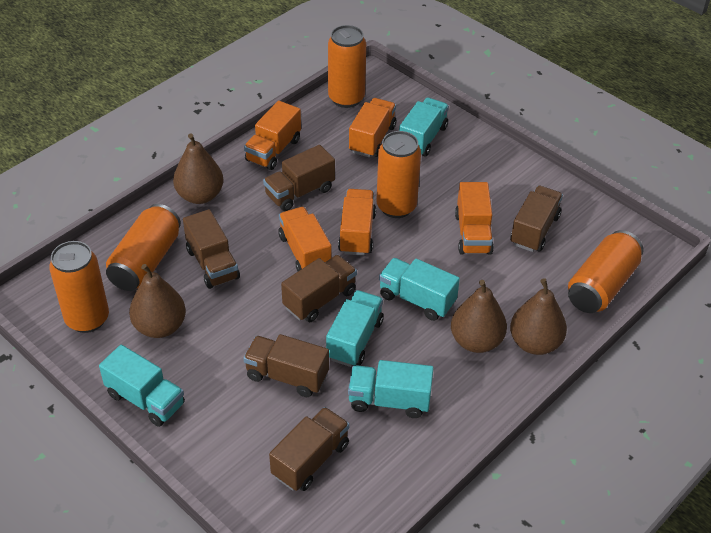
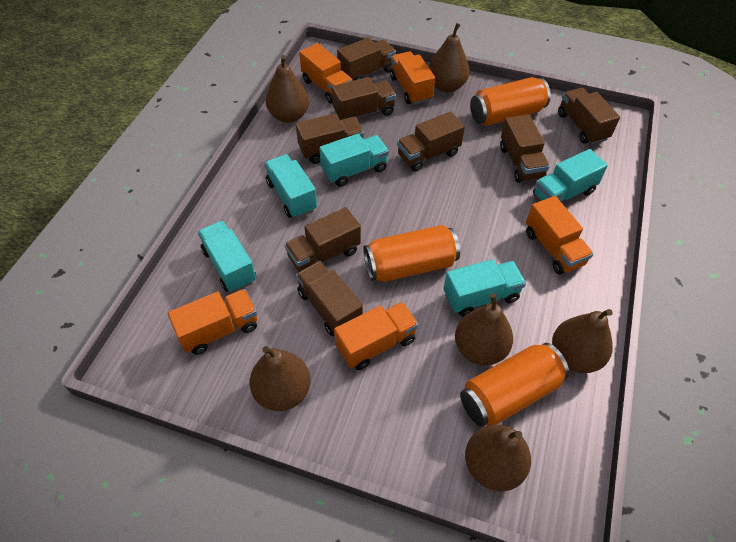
brown pear: 4 -> 6
brown truck: 6 -> 8
orange can: 5 -> 3

